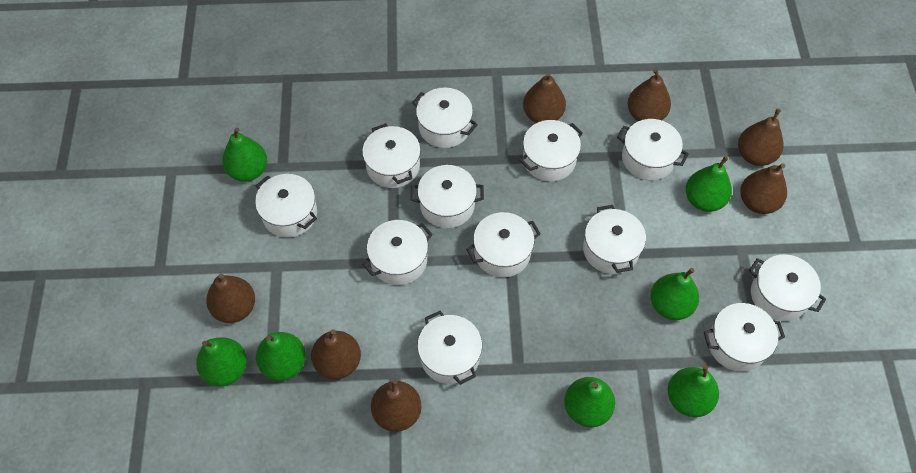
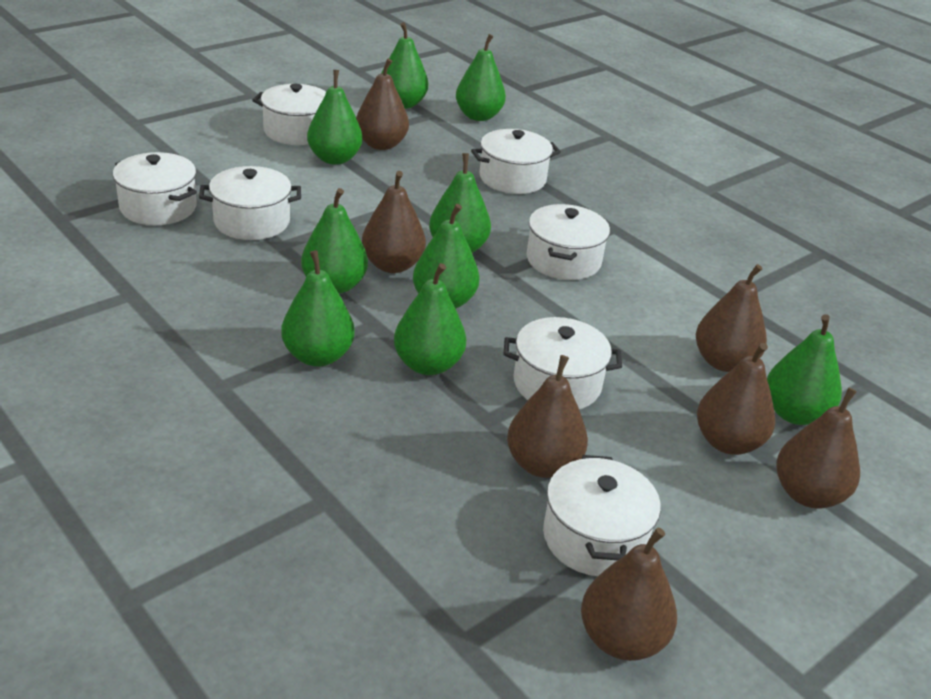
green pear: 7 -> 9
white pot: 12 -> 7

